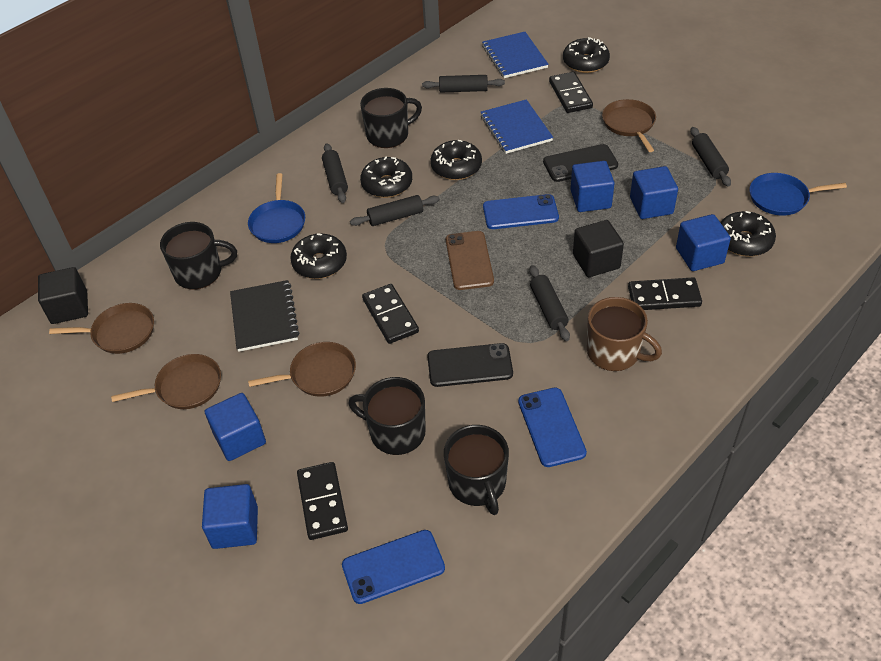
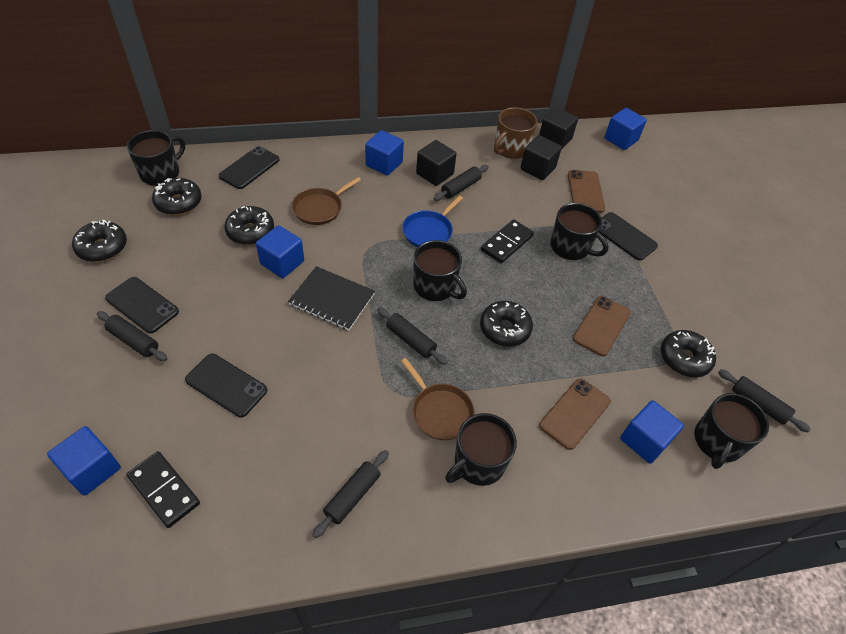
black cube: 2 -> 3
black domino: 4 -> 2
black mug: 4 -> 5
black phone: 2 -> 4
blue notebook: 2 -> 0
blue pan: 2 -> 1
blue phone: 3 -> 0
brown pan: 4 -> 2
brown phone: 1 -> 3

